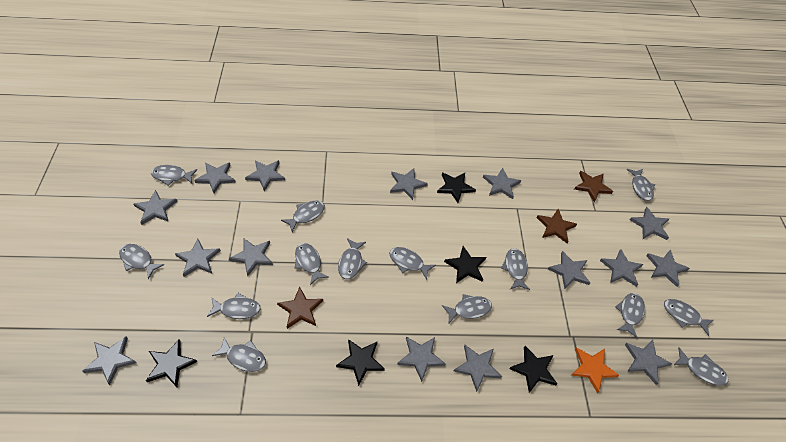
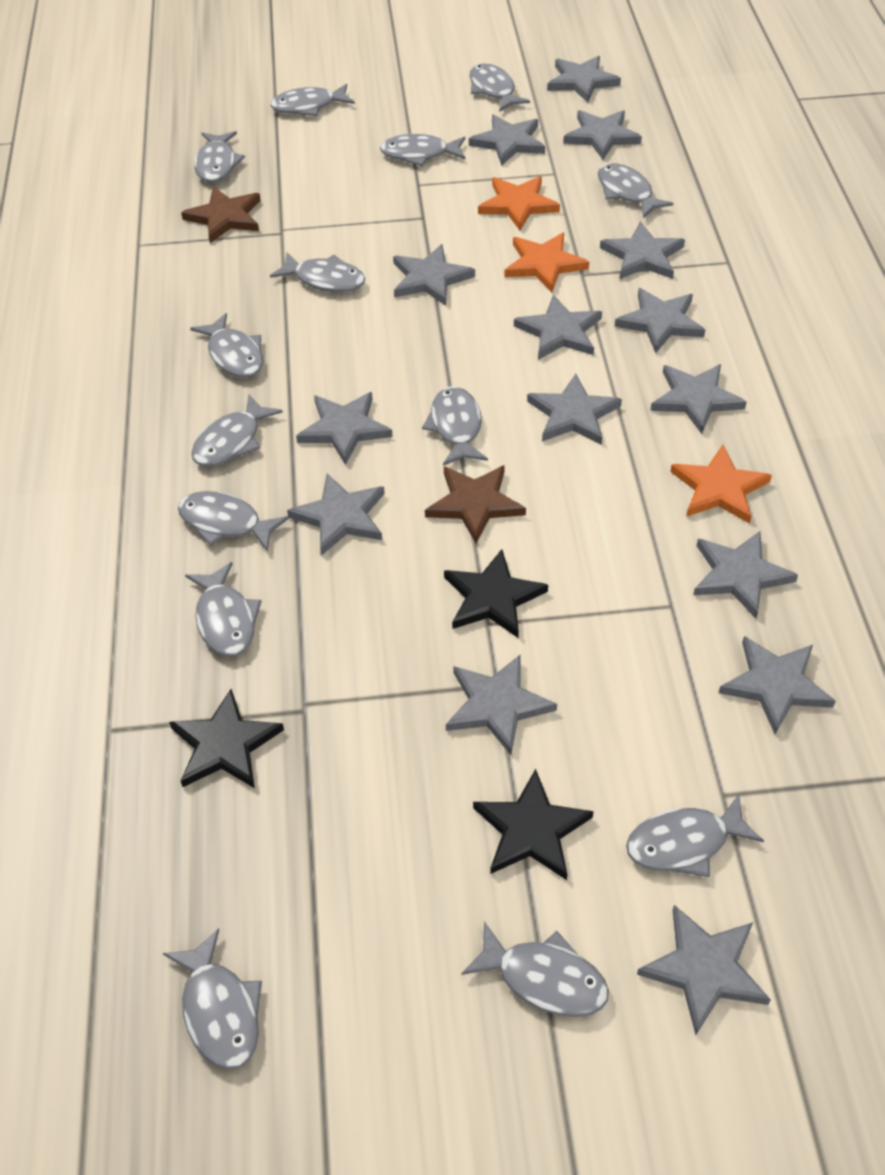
black star: 5 -> 3
brown star: 3 -> 2
orange star: 1 -> 3

